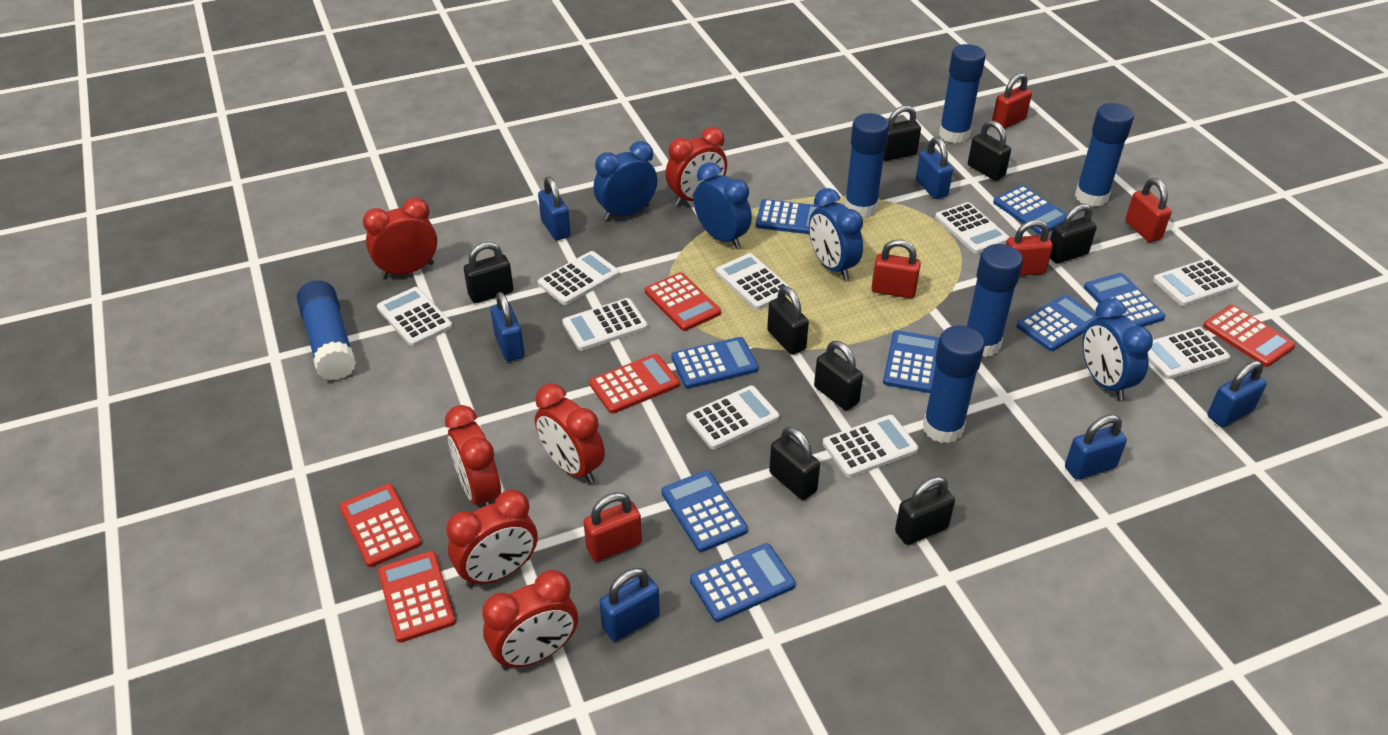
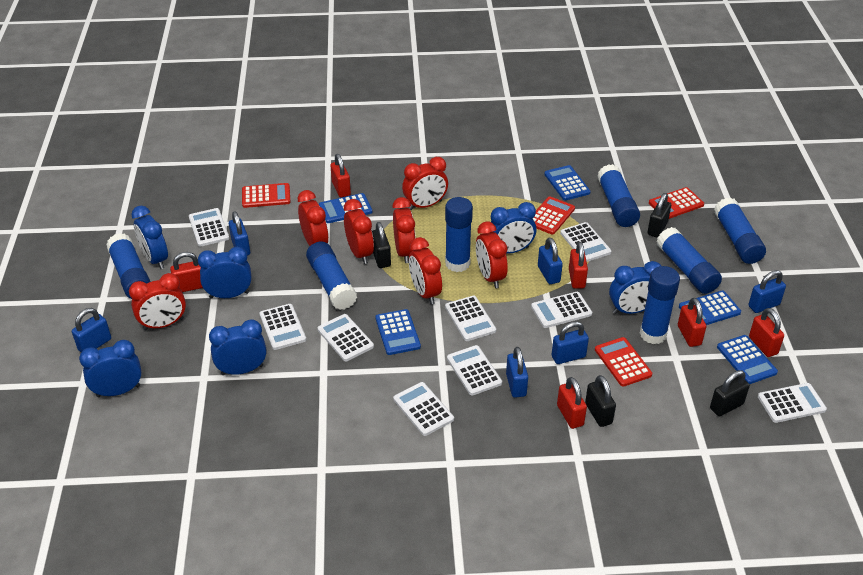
black padlock: 8 -> 4
blue calculator: 8 -> 5
blue clock: 4 -> 6
blue glue stick: 6 -> 7
red calculator: 5 -> 4
red clock: 6 -> 7
red padlock: 5 -> 6

